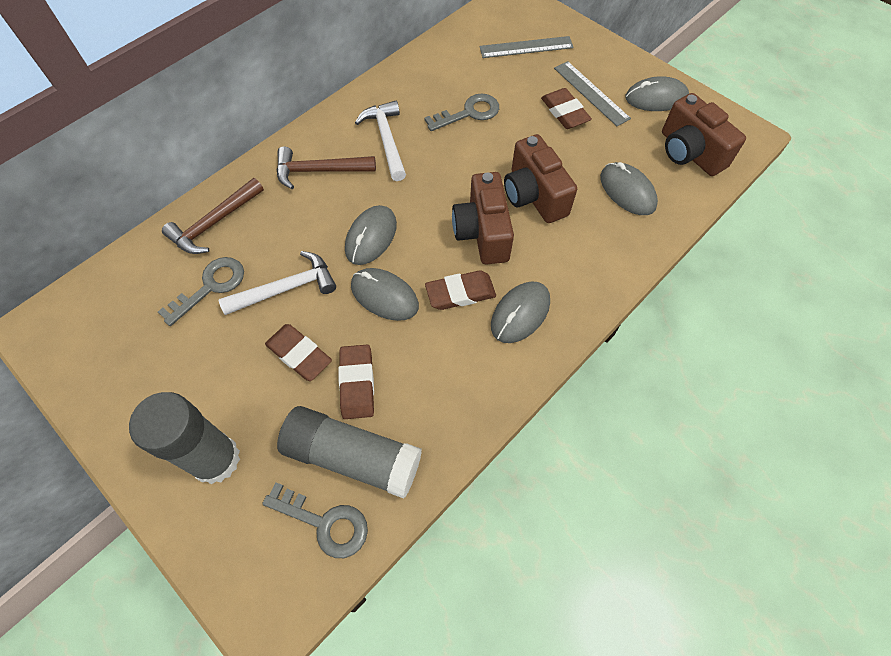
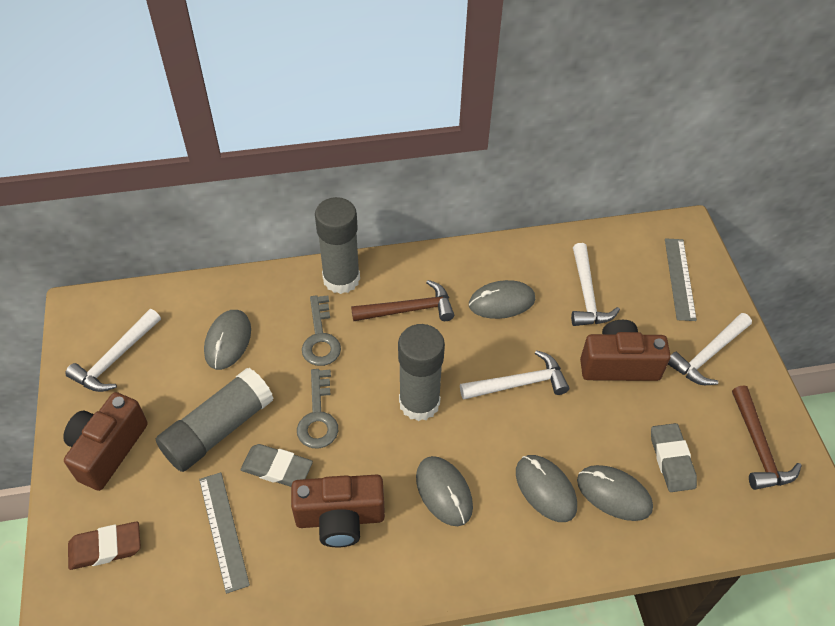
brown eraser: 4 -> 1
grey eraser: 0 -> 2
grey glue stick: 2 -> 3
grey key: 3 -> 2
white hammer: 2 -> 4

